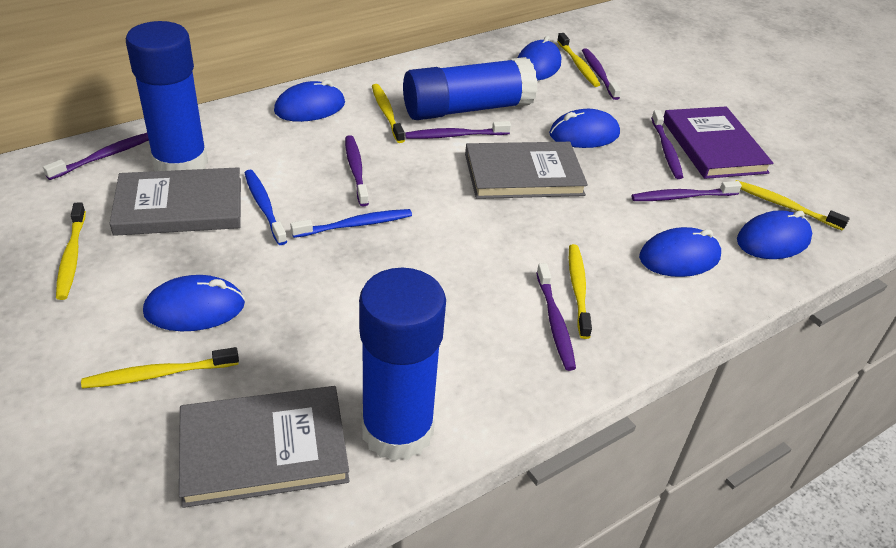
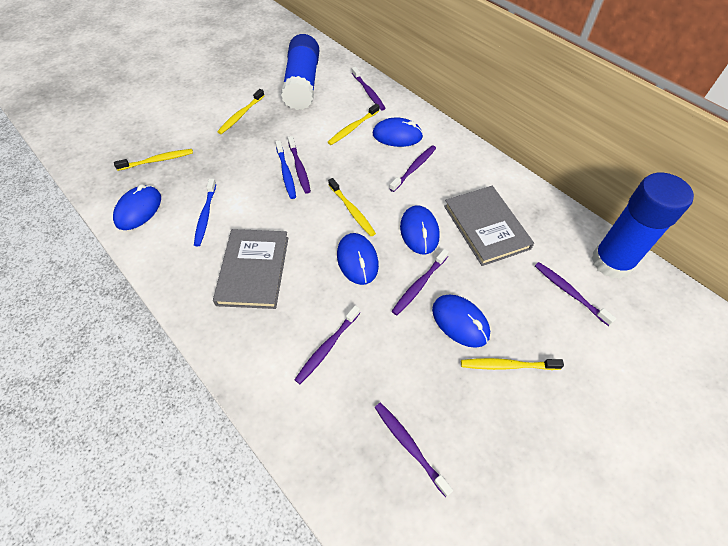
blue glue stick: 3 -> 2
blue mouse: 6 -> 5
grey book: 3 -> 2
purple book: 1 -> 0
yellow toothbrush: 6 -> 5

